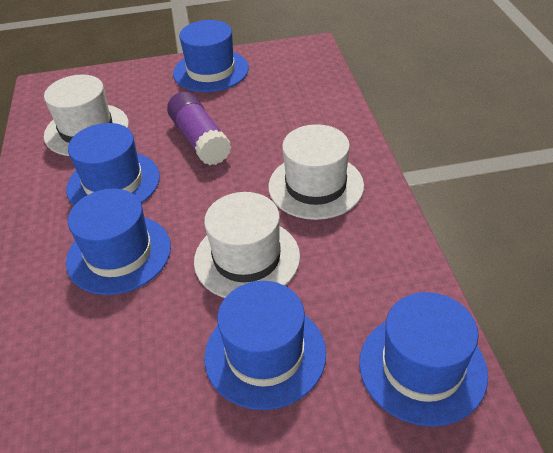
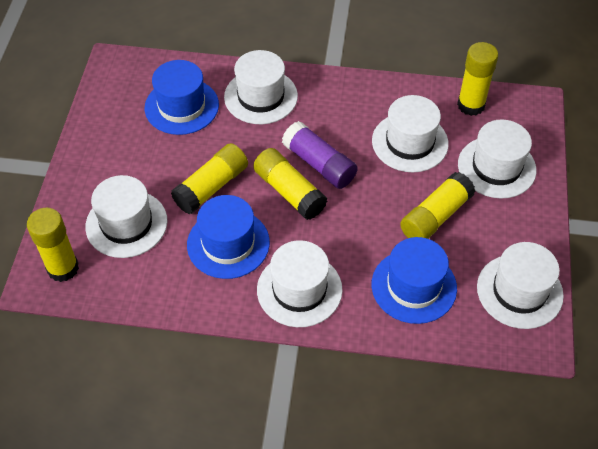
blue hat: 5 -> 3
white hat: 3 -> 6
yellow glue stick: 0 -> 5

